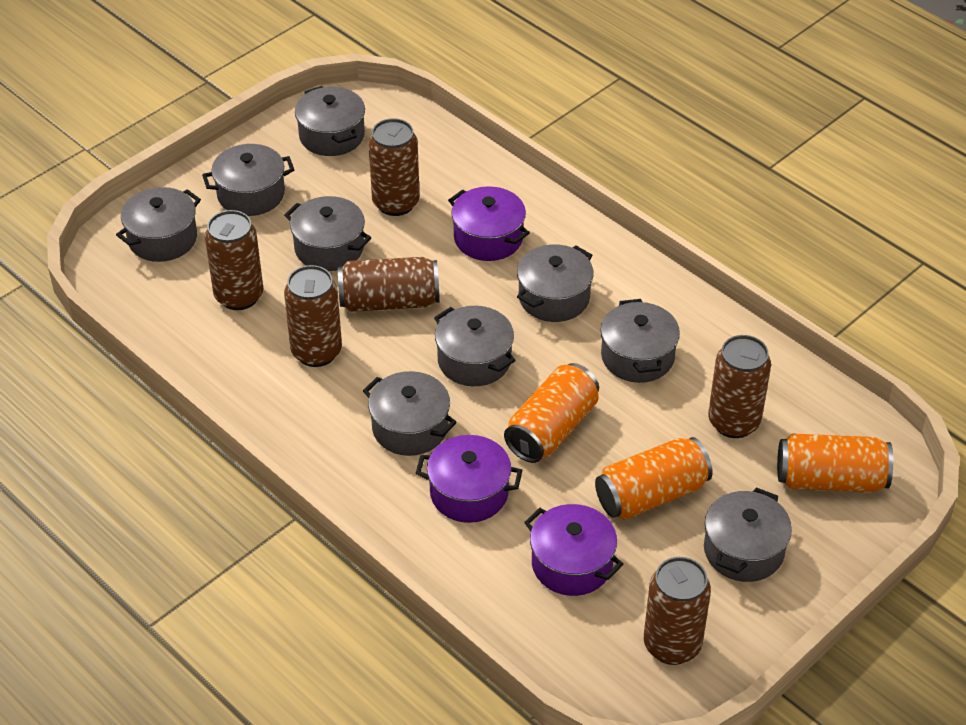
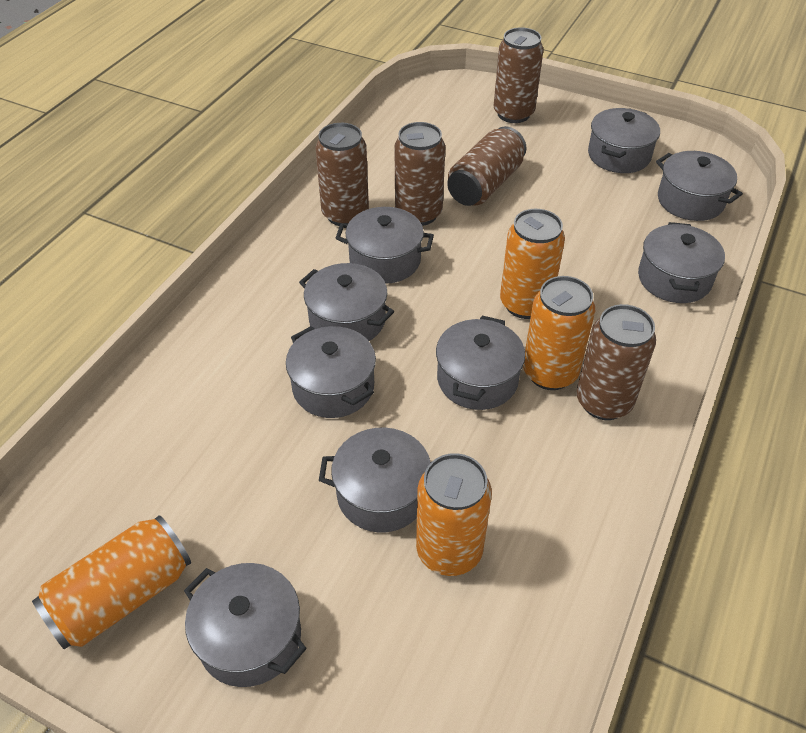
brown can: 6 -> 5
orange can: 3 -> 4
purple pot: 3 -> 0

